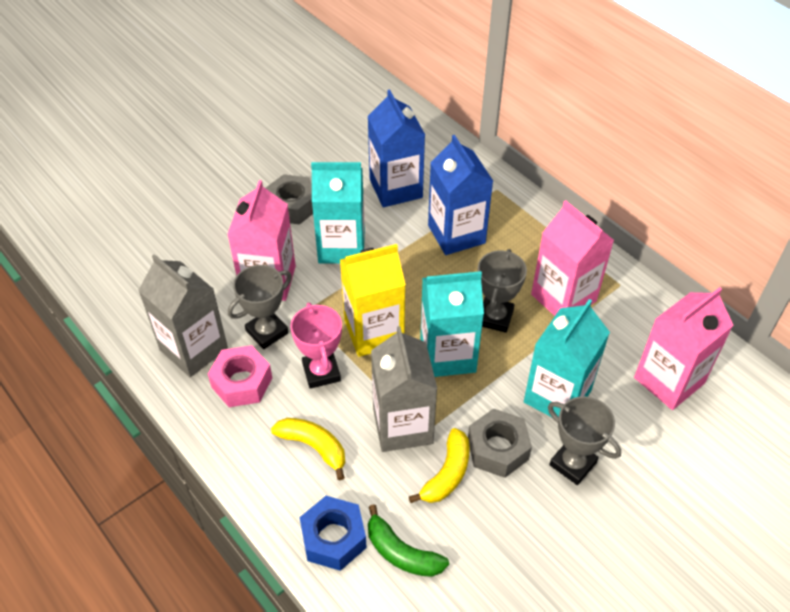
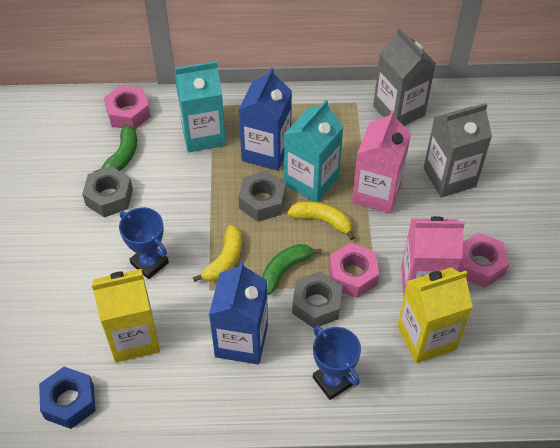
blue trophy: 0 -> 2
green banana: 1 -> 2
grey nut: 2 -> 3
grey trophy: 3 -> 0
pink carton: 3 -> 2
pink nut: 1 -> 3
pink trophy: 1 -> 0
turquoise carton: 3 -> 2
yellow carton: 1 -> 2

